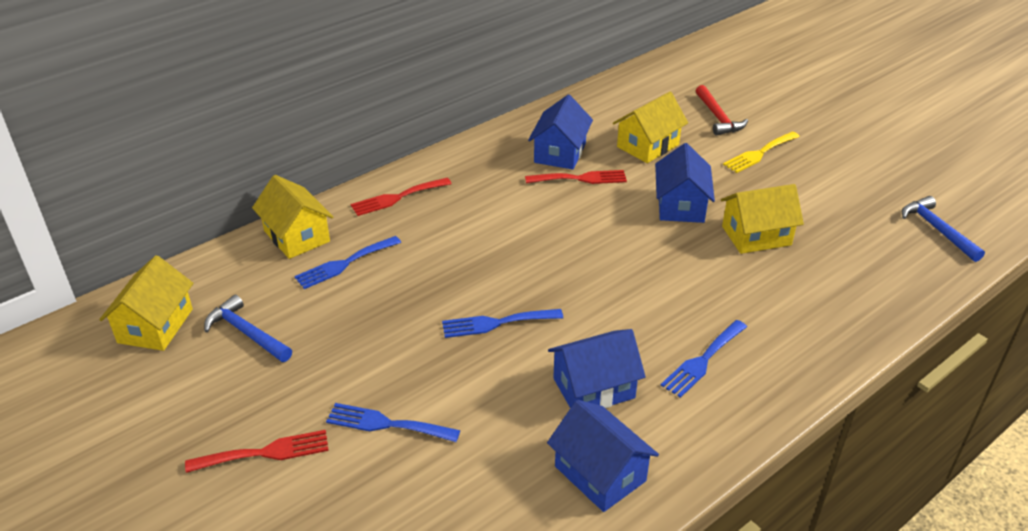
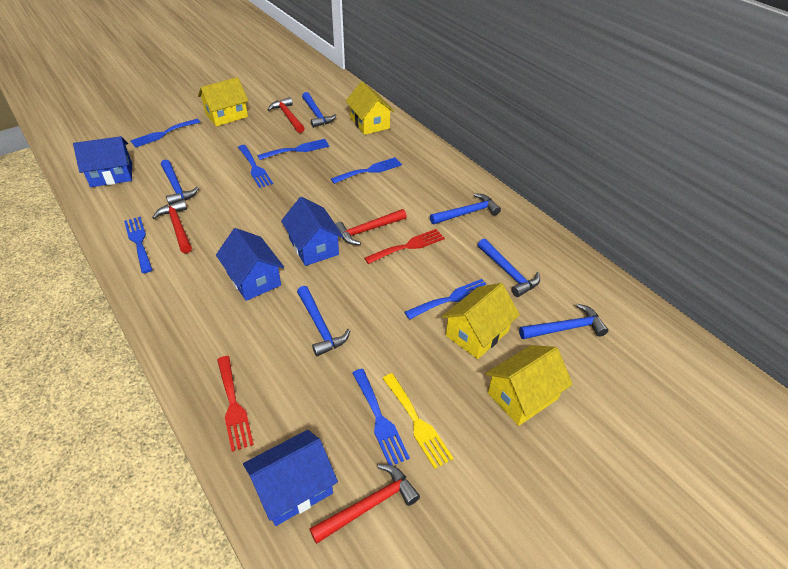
blue fork: 4 -> 7
blue hammer: 2 -> 6
red fork: 3 -> 2
red hammer: 1 -> 4

